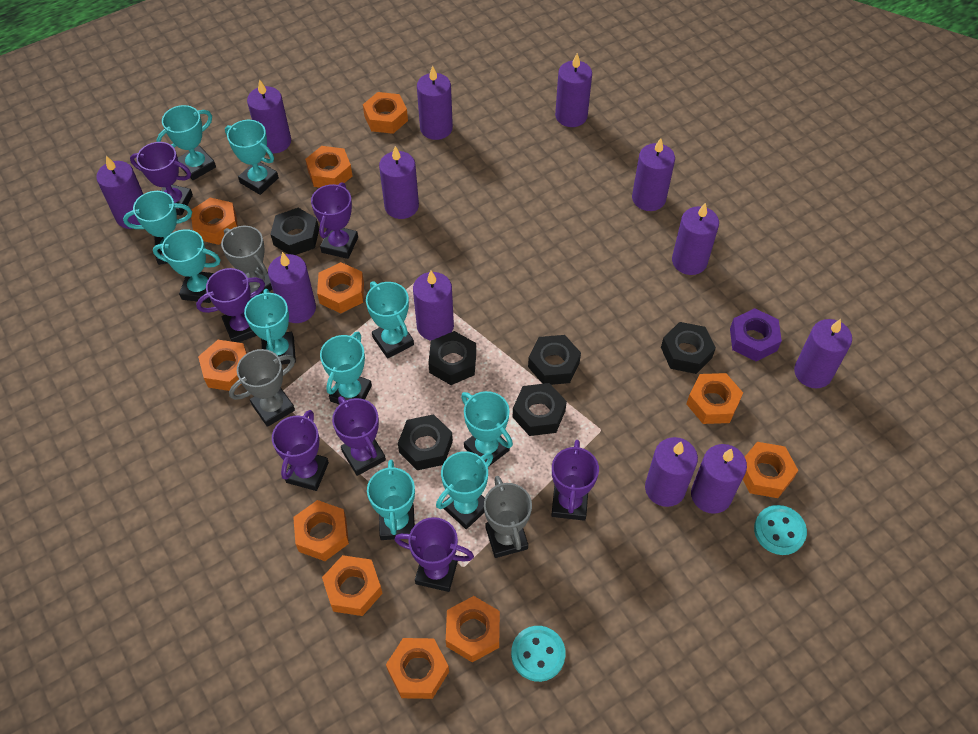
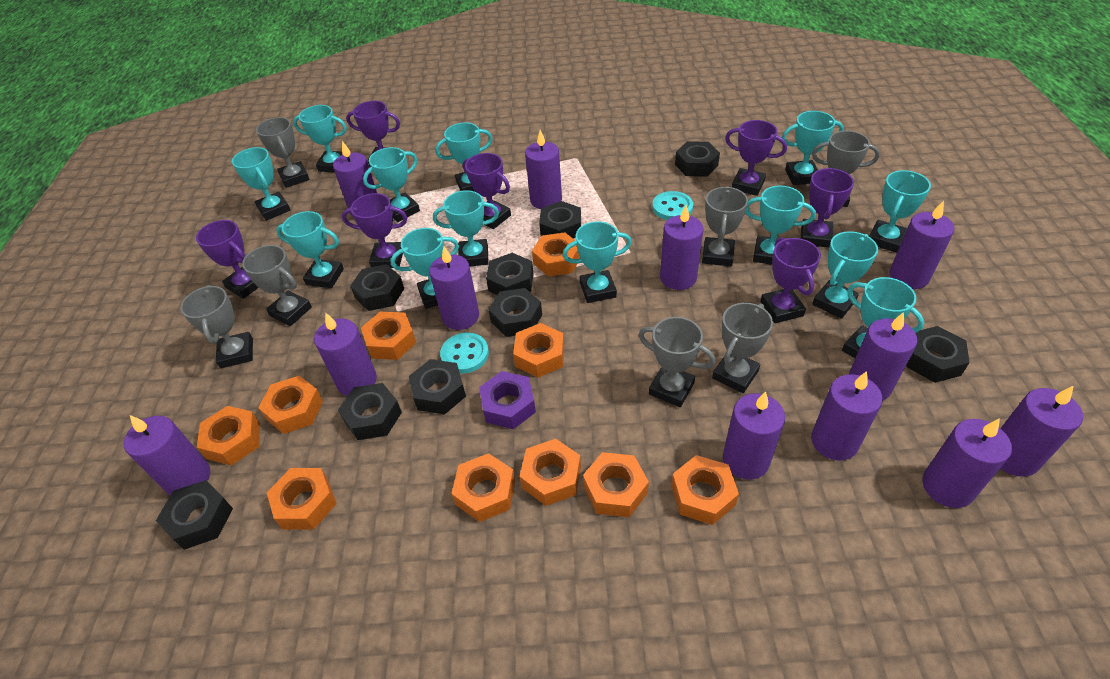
black nut: 6 -> 9
grey trophy: 3 -> 7
orange nut: 11 -> 10
turquoise trophy: 10 -> 13

